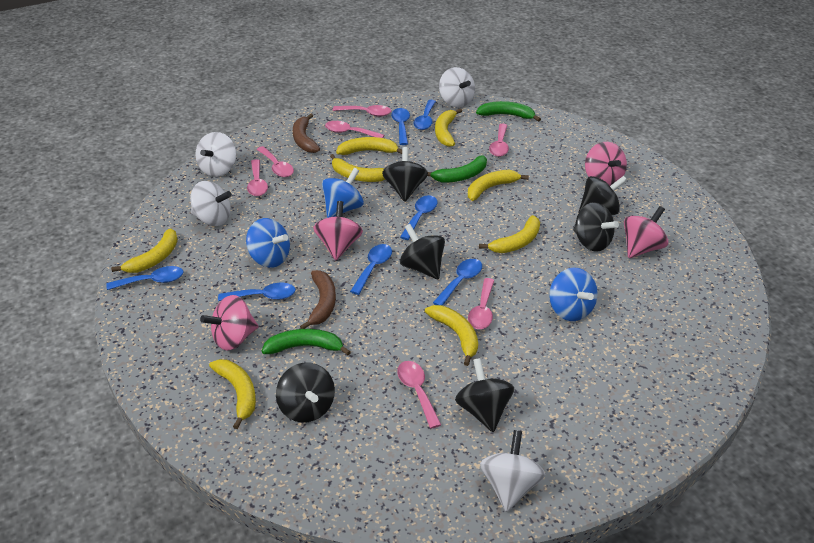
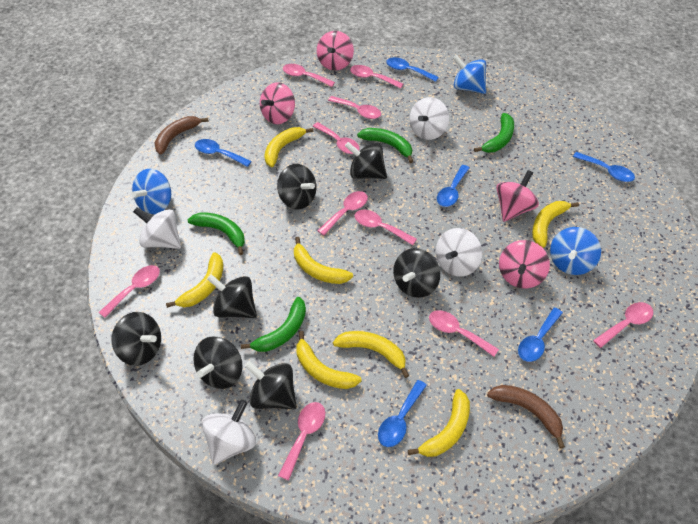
black spinning top: 6 -> 7
blue spoon: 7 -> 6
green banana: 3 -> 4
pink spoon: 7 -> 10
yellow banana: 8 -> 7

